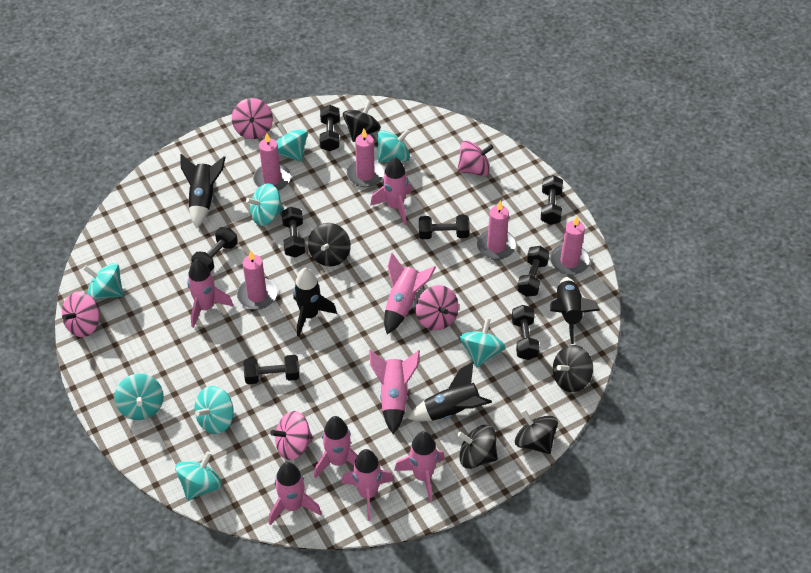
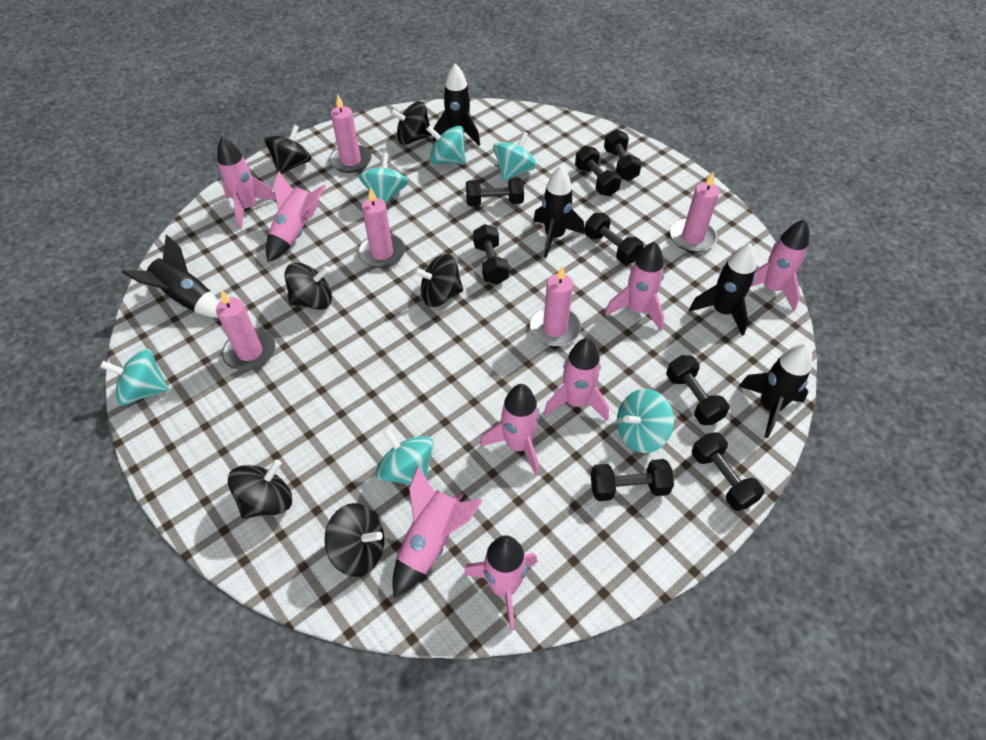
black rocket: 4 -> 5
black spinning top: 5 -> 6
pink spinning top: 5 -> 0
turquoise spinning top: 8 -> 6

